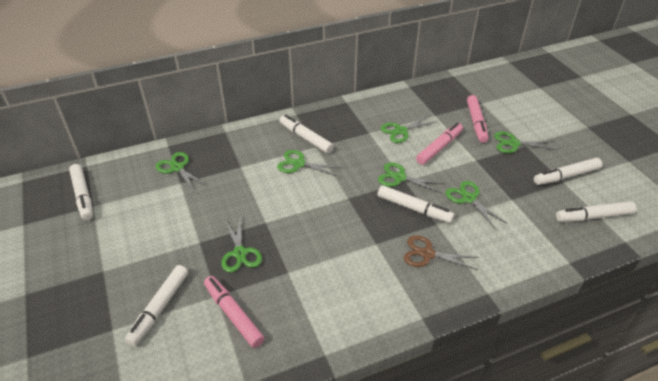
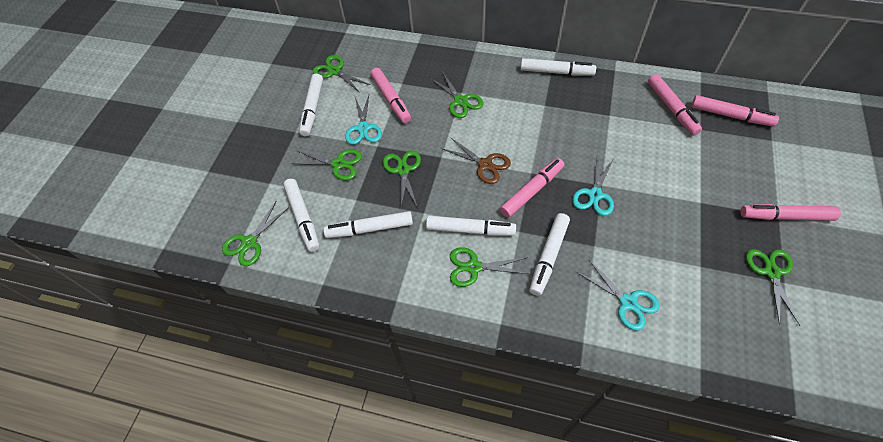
pink marker: 3 -> 5
turquoise scissors: 0 -> 3

